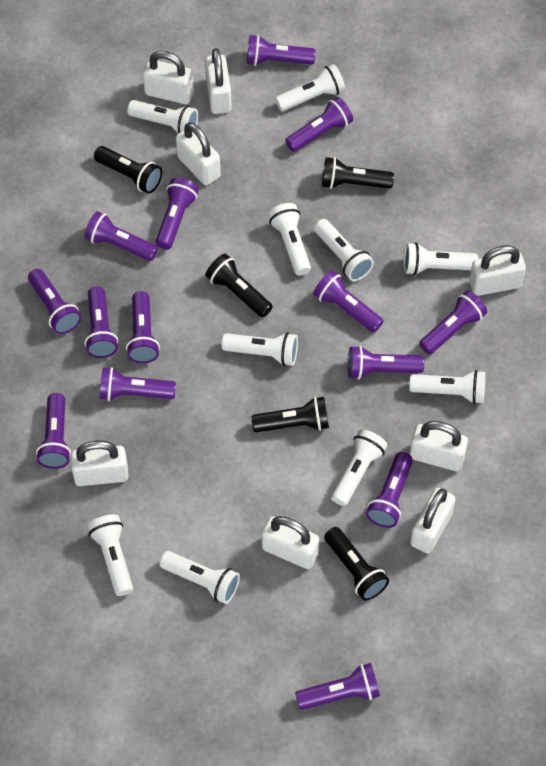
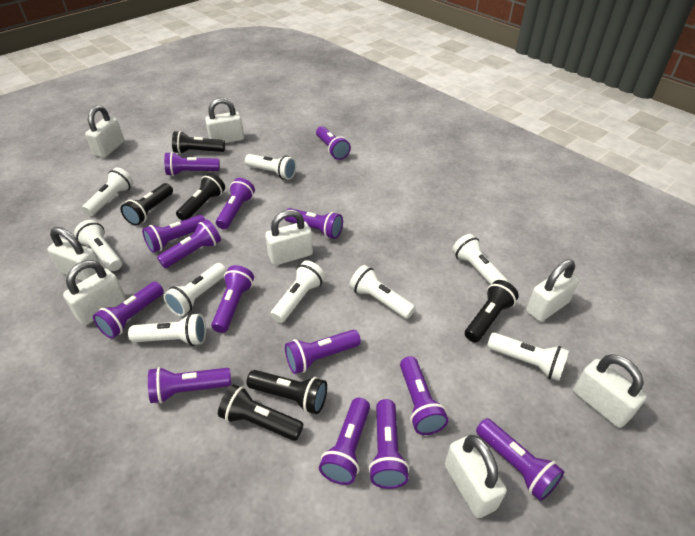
black flashlight: 5 -> 6
white flashlight: 10 -> 9

